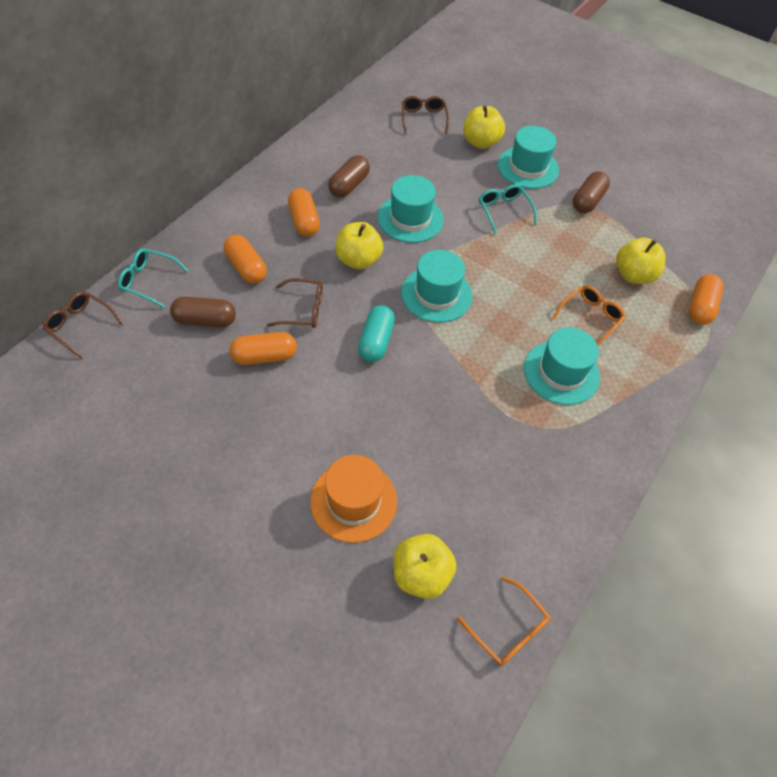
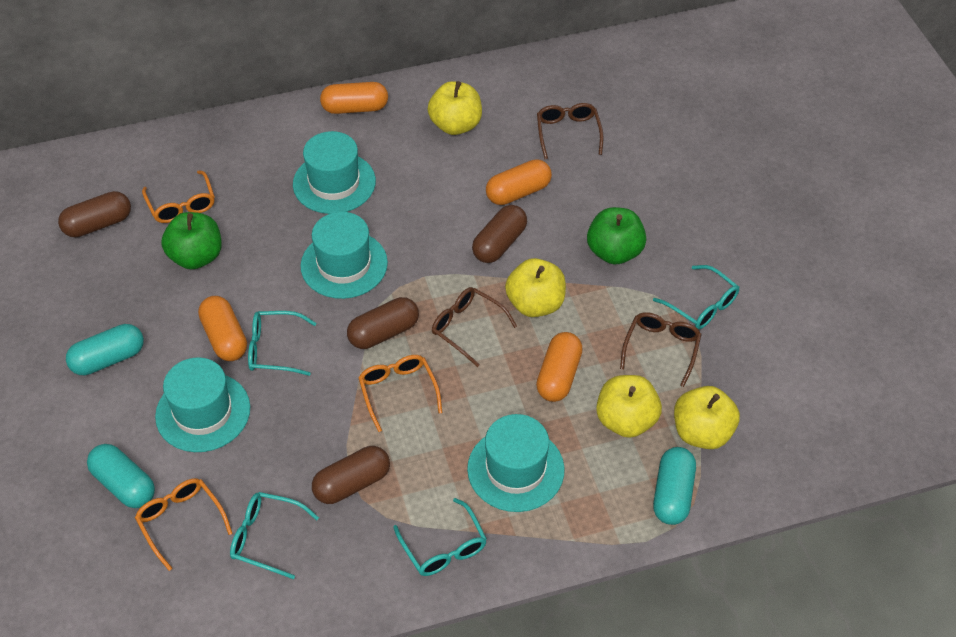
brown capsule: 3 -> 4
green apple: 0 -> 2
orange glasses: 2 -> 3
orange hat: 1 -> 0
turquoise capsule: 1 -> 3
turquoise glasses: 2 -> 4

